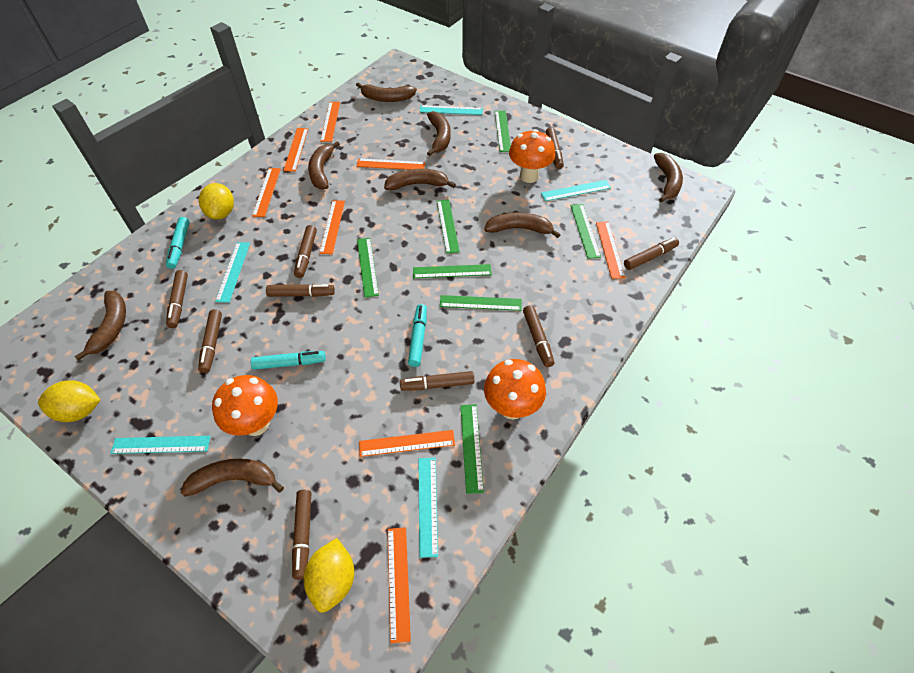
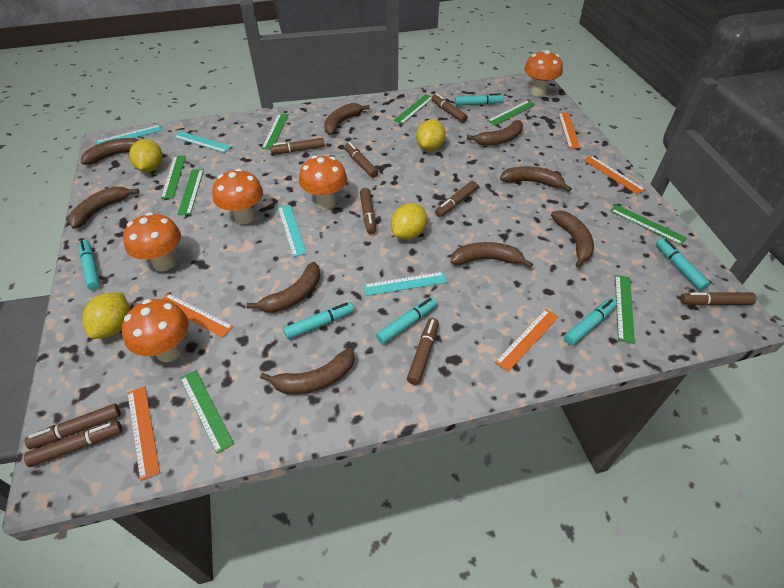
brown banana: 8 -> 9
green ruler: 7 -> 8
orange mushroom: 3 -> 5
orange ruler: 8 -> 5
turquoise marker: 3 -> 6
turquoise ruler: 5 -> 4
yellow lemon: 3 -> 4

